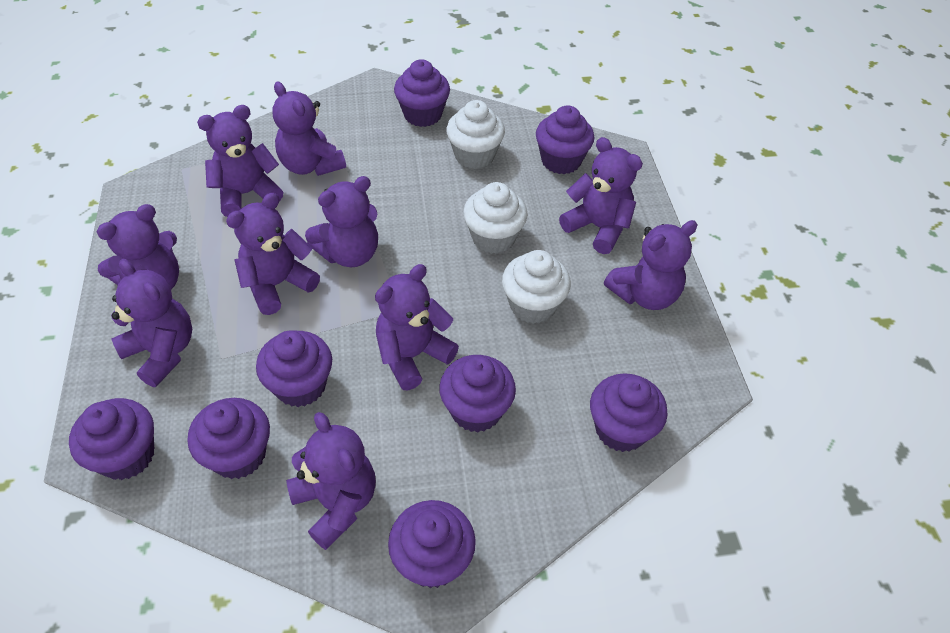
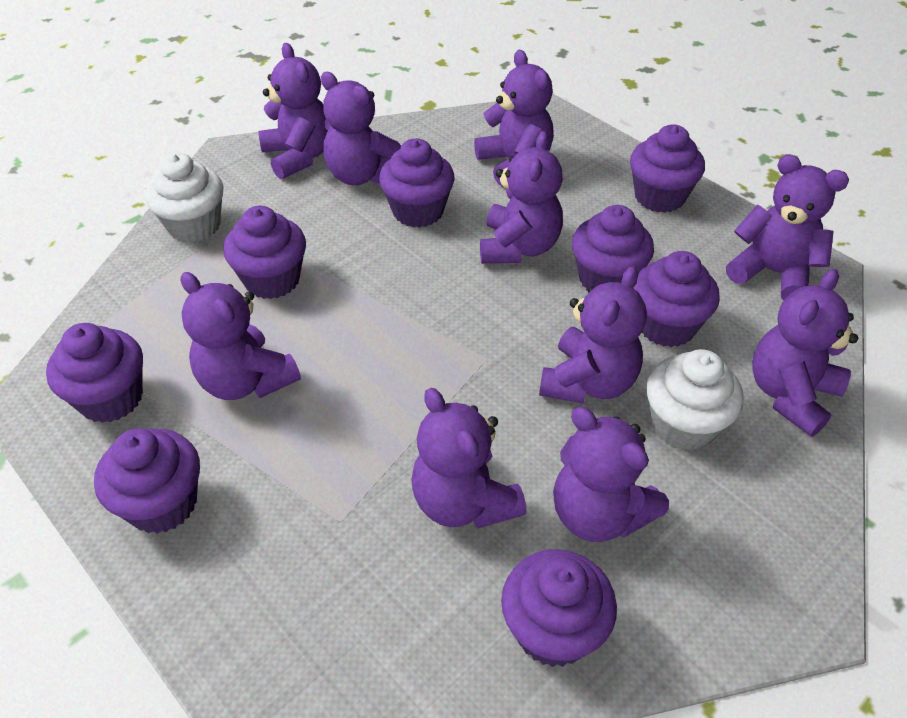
white cupcake: 3 -> 2

